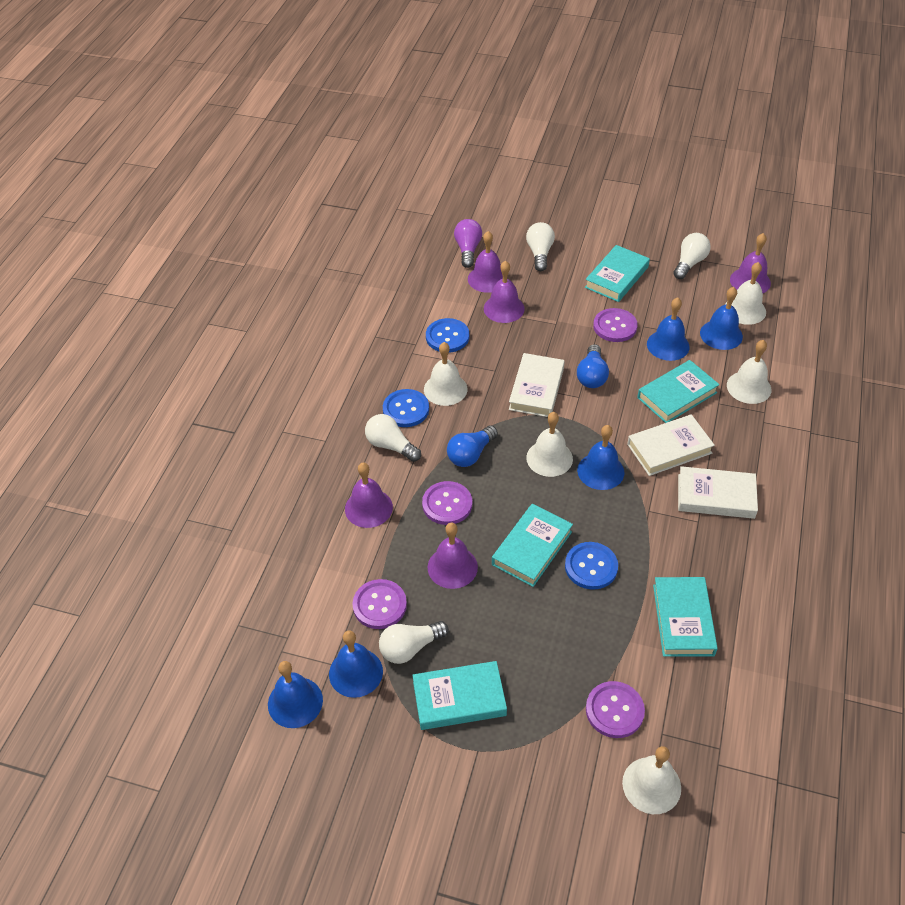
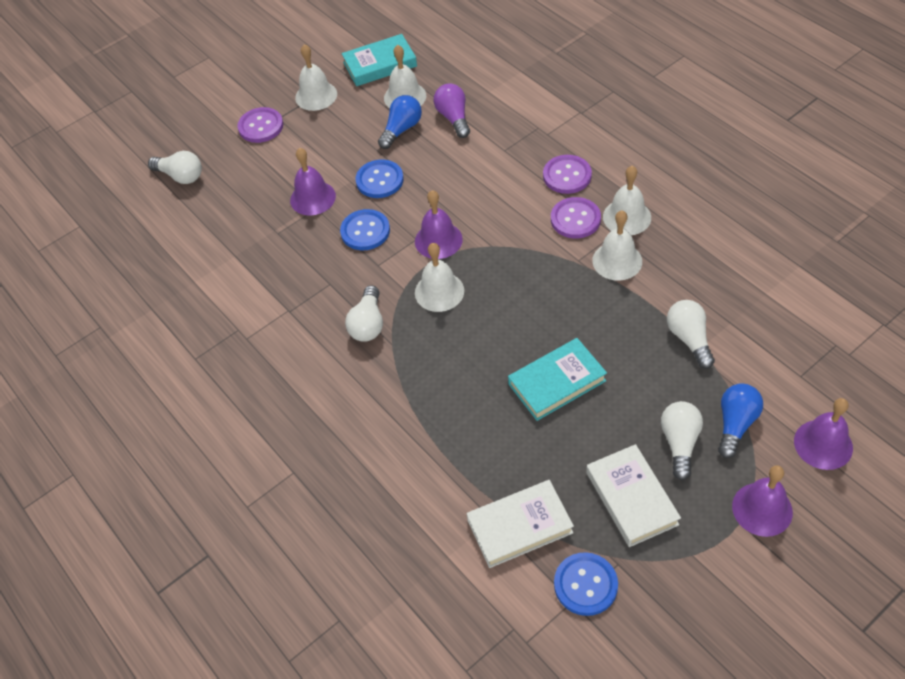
blue bell: 5 -> 0
purple bell: 5 -> 4
purple button: 4 -> 3
turquoise book: 5 -> 2
white book: 3 -> 2

